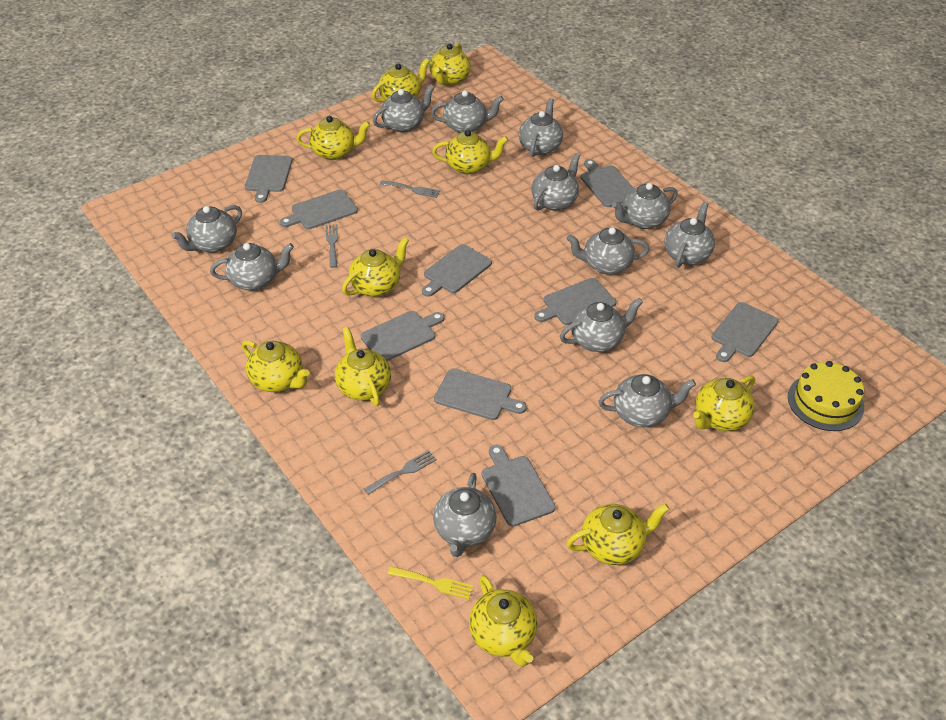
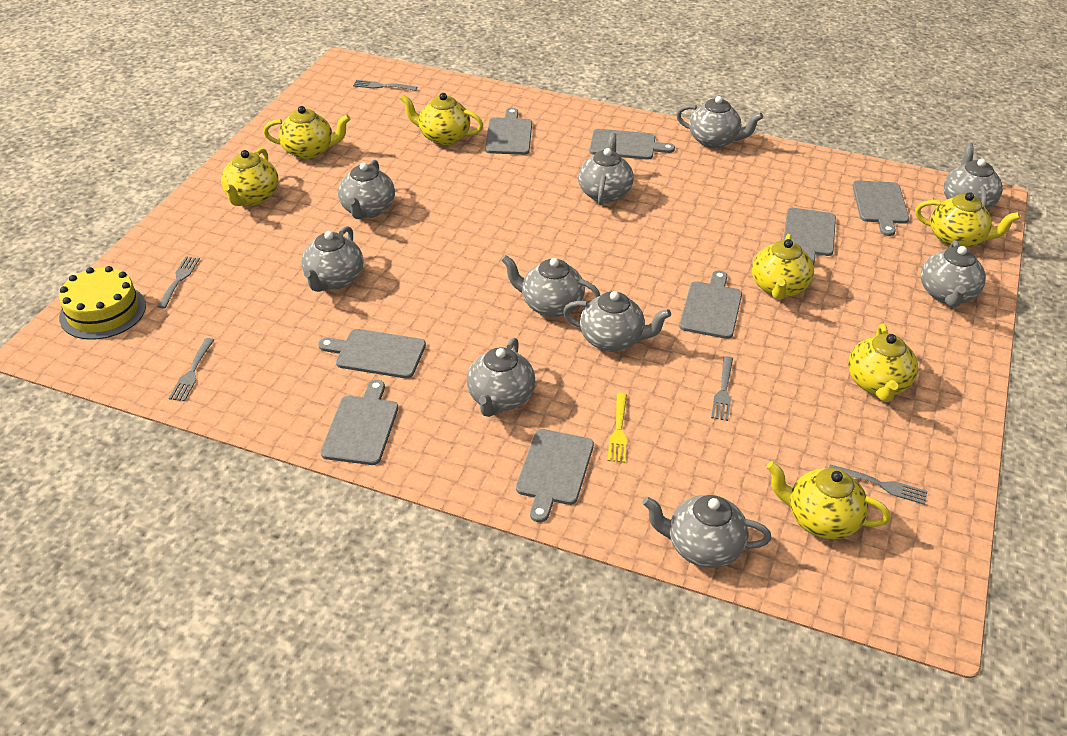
grey cutting board: 9 -> 8
grey fork: 3 -> 5
grey teapot: 12 -> 10
yellow teapot: 10 -> 7

